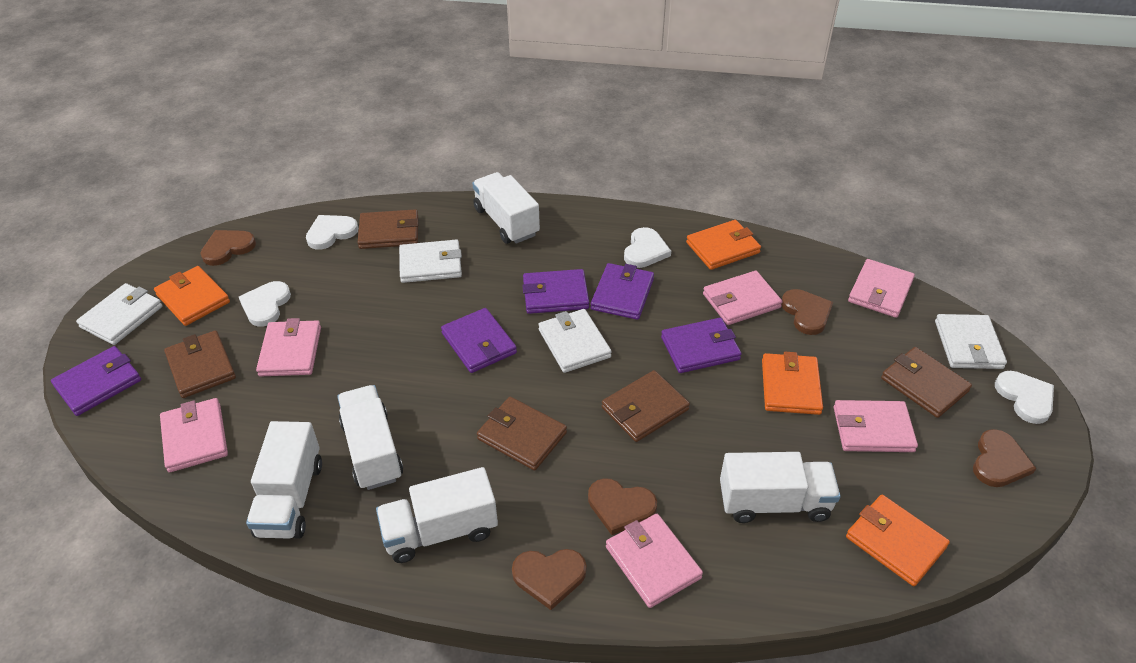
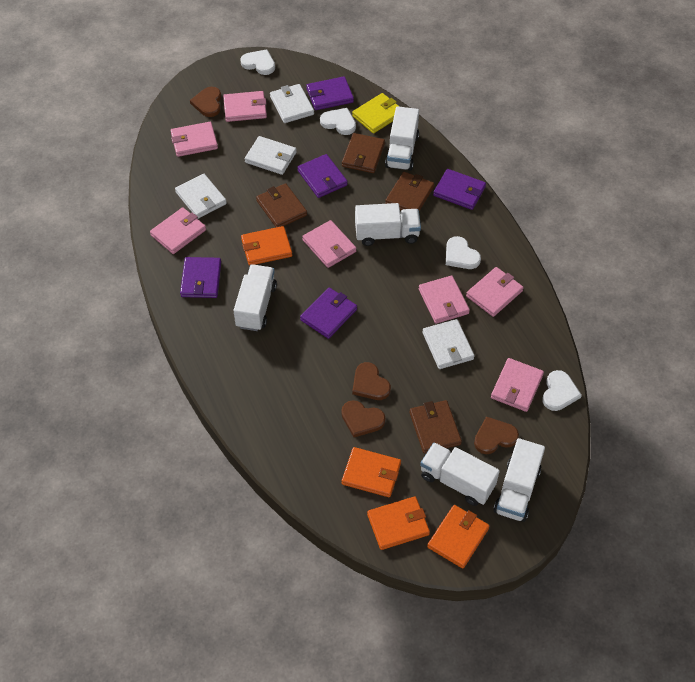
brown heart: 5 -> 4
brown wallet: 5 -> 4
pink wallet: 6 -> 7
yellow wallet: 0 -> 1

